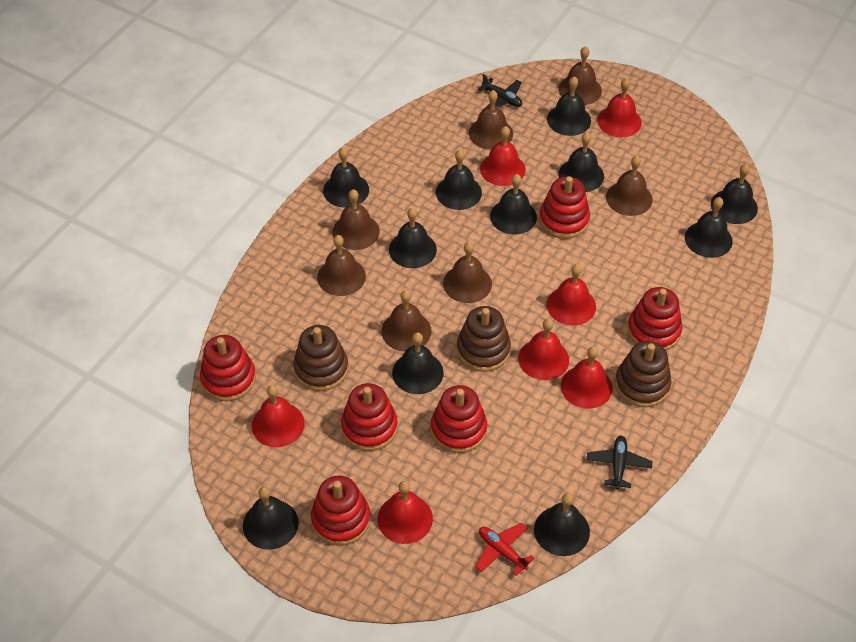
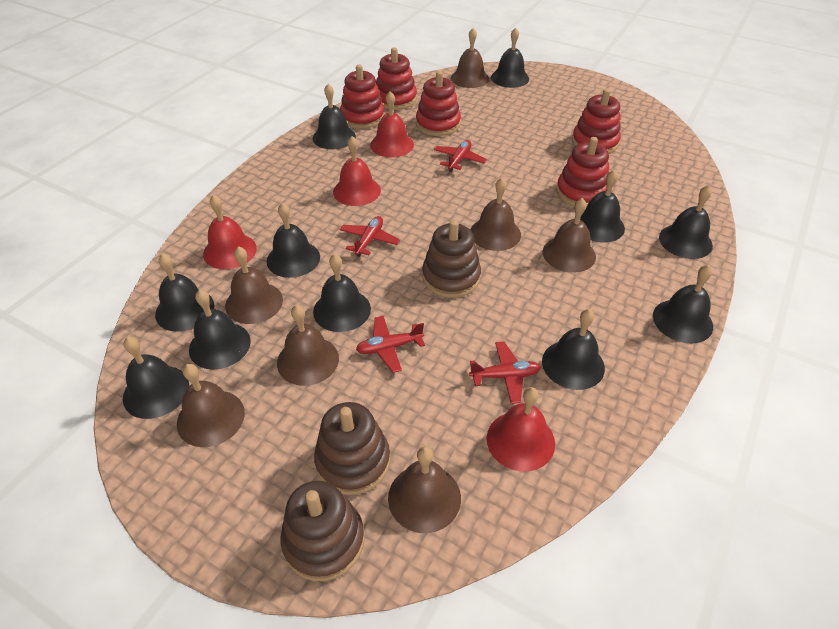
black plane: 2 -> 0
red bell: 7 -> 4
red plane: 1 -> 4
red stacking toy: 6 -> 5

